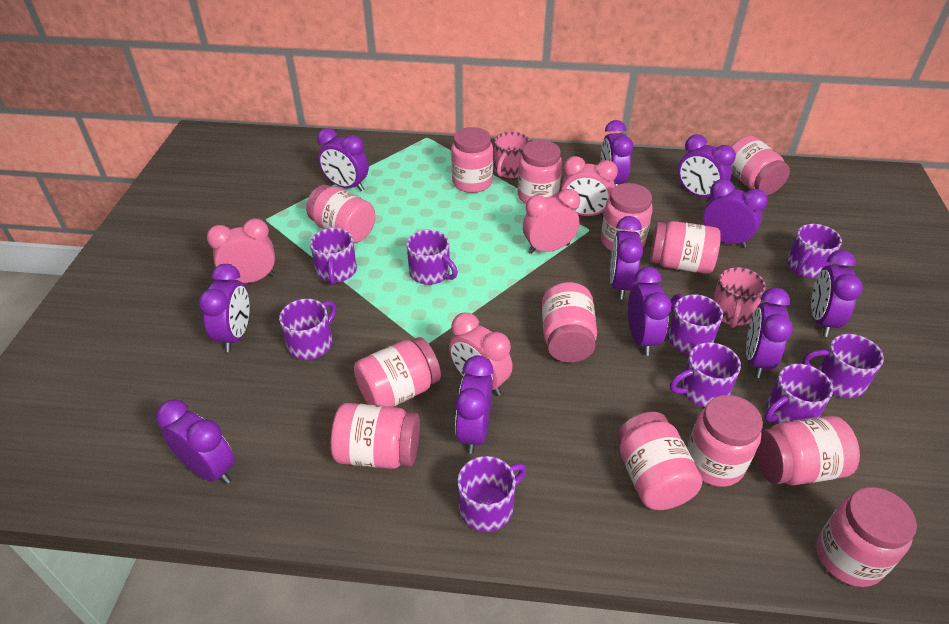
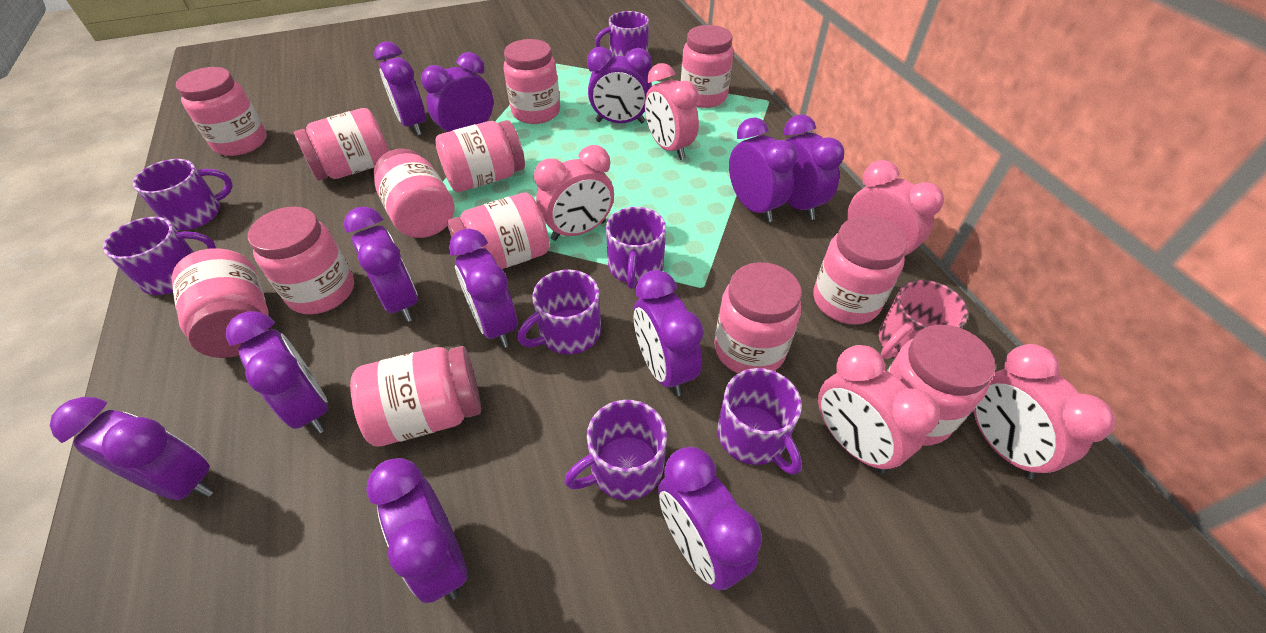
pink clock: 4 -> 5
pink mug: 2 -> 1
purple clock: 11 -> 12
purple mug: 9 -> 7

